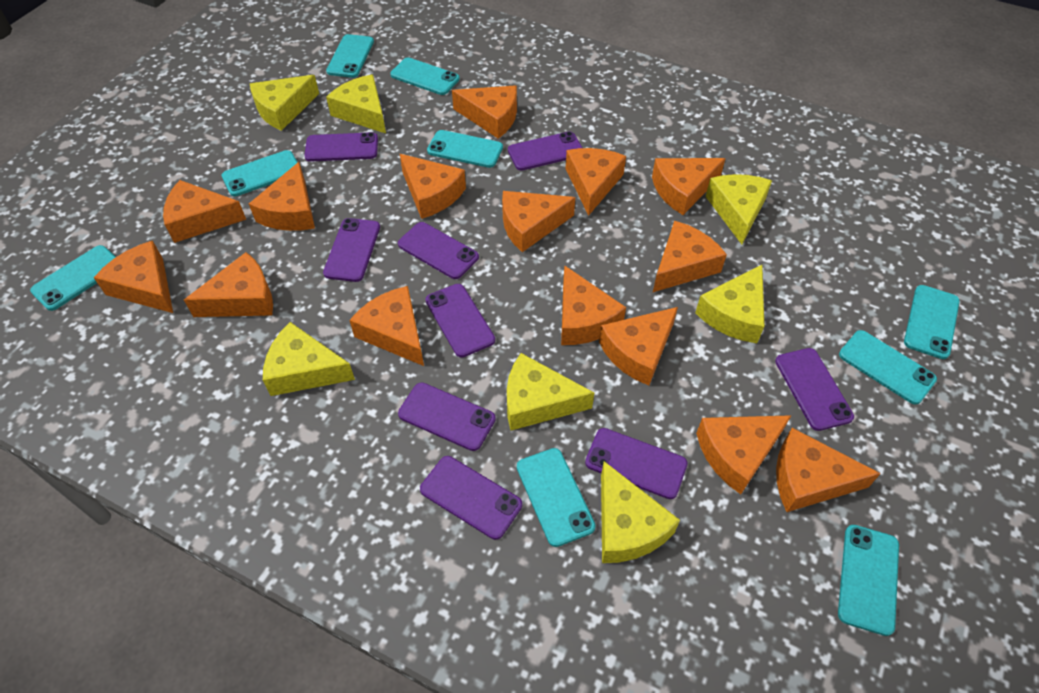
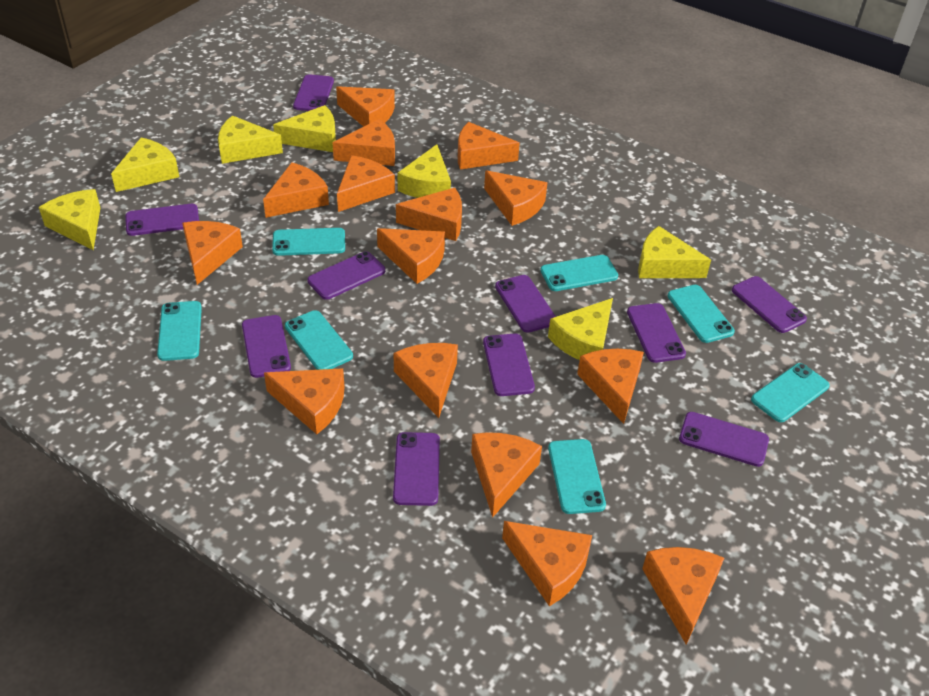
purple phone: 9 -> 10
turquoise phone: 9 -> 7

